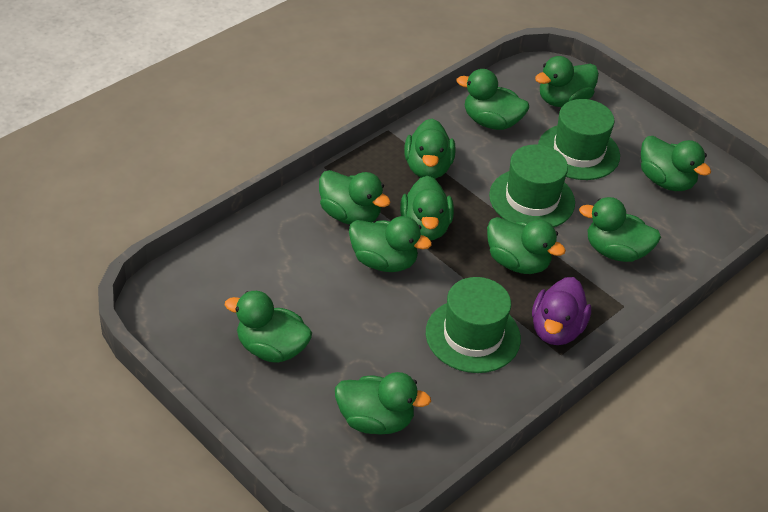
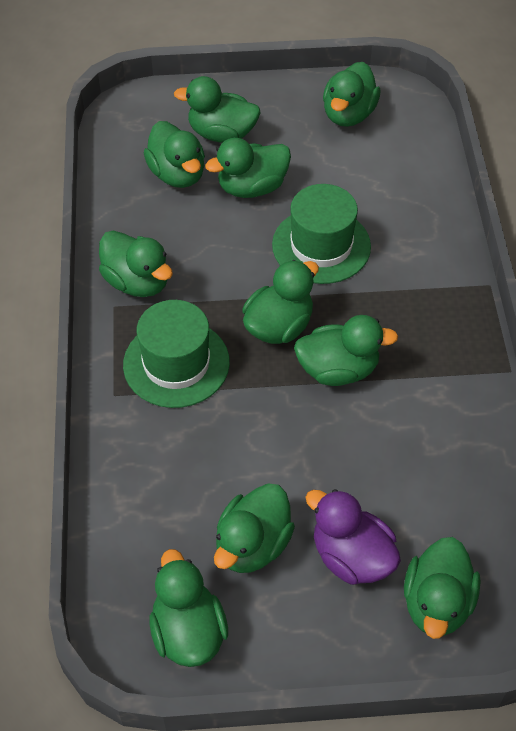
green duck: 11 -> 10
green hat: 3 -> 2

